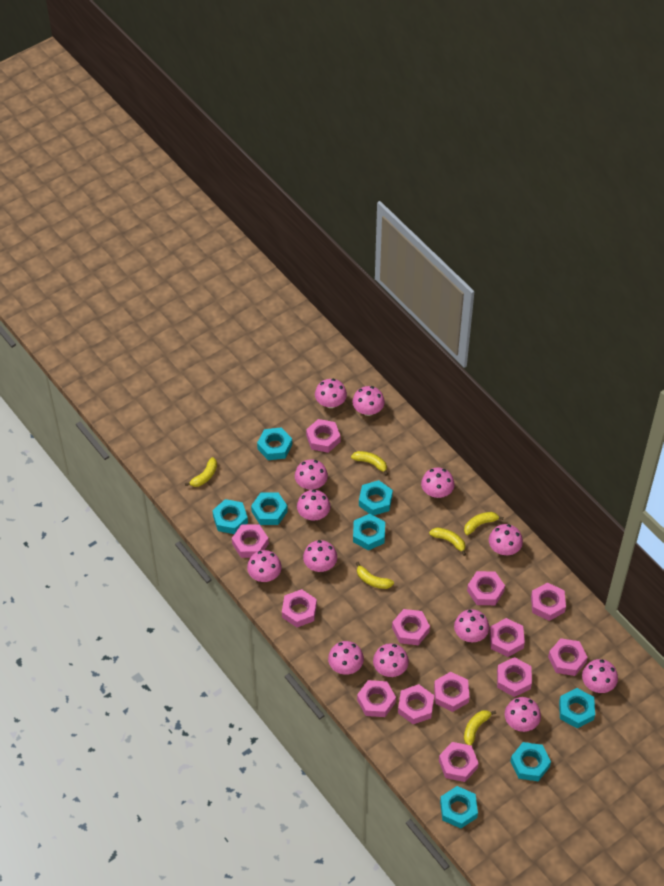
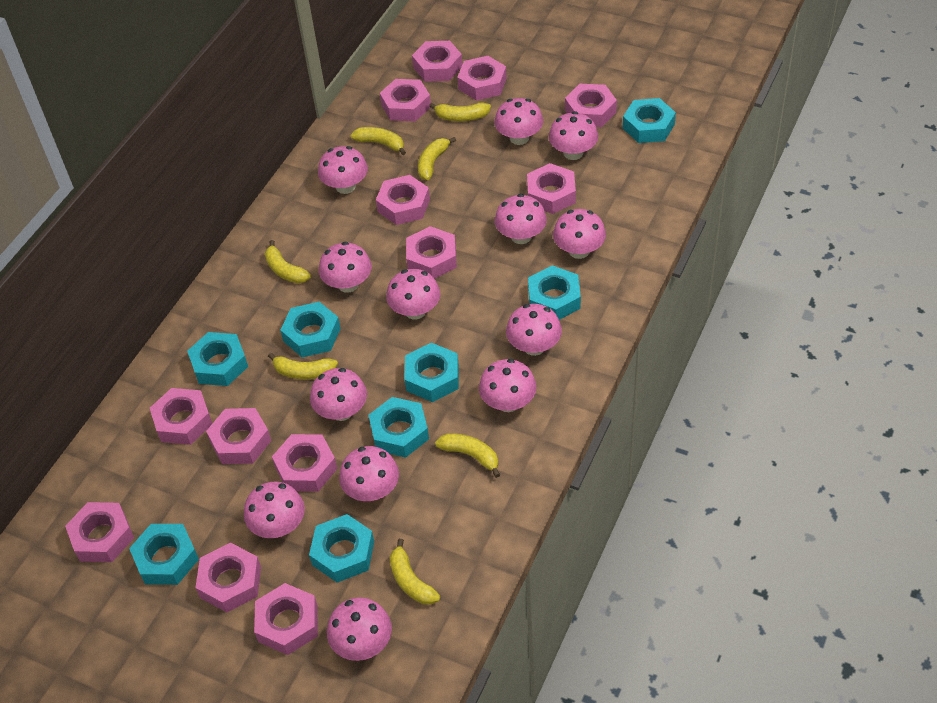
yellow banana: 6 -> 7

